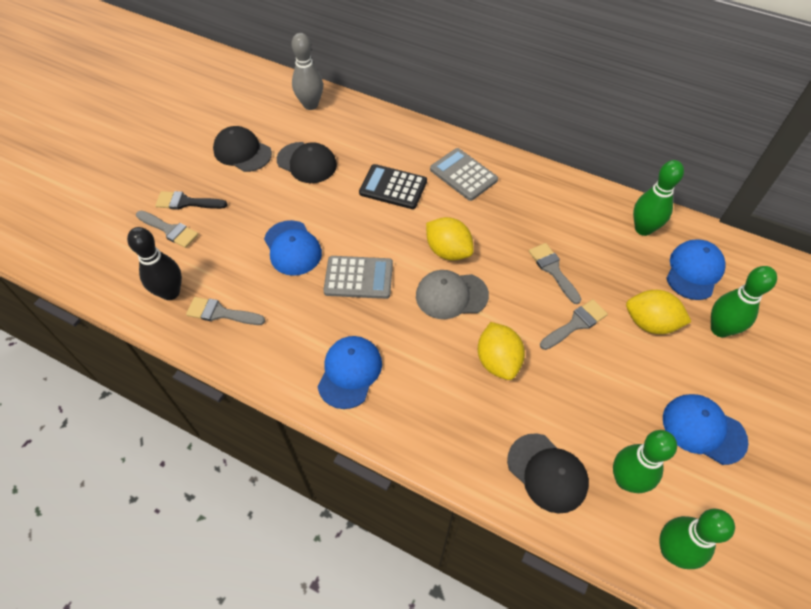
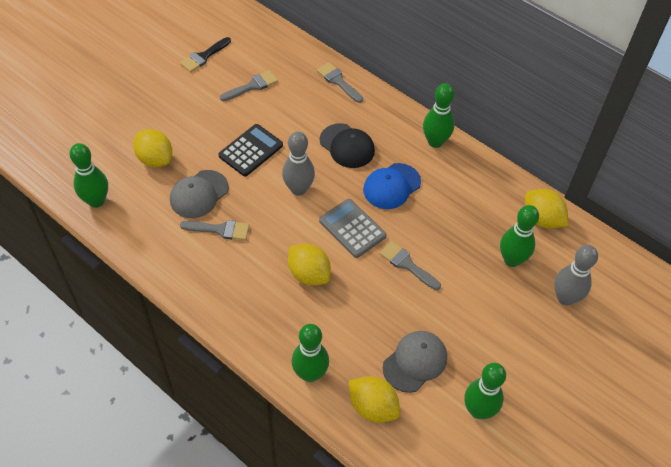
black bowling pin: 1 -> 0
black cap: 3 -> 1
blue cap: 4 -> 1
green bowling pin: 4 -> 5
grey bowling pin: 1 -> 2
grey calculator: 2 -> 1
grey cap: 1 -> 2
yellow lemon: 3 -> 4

